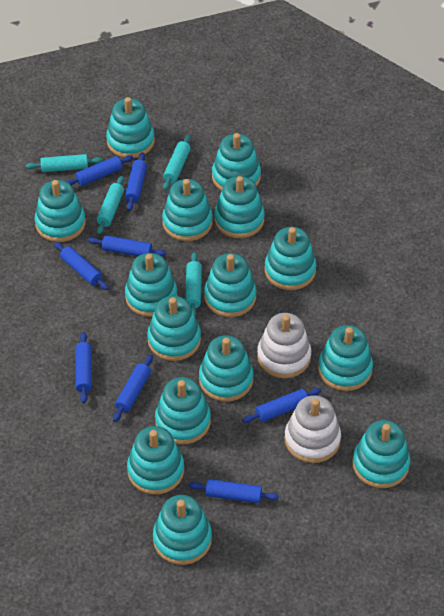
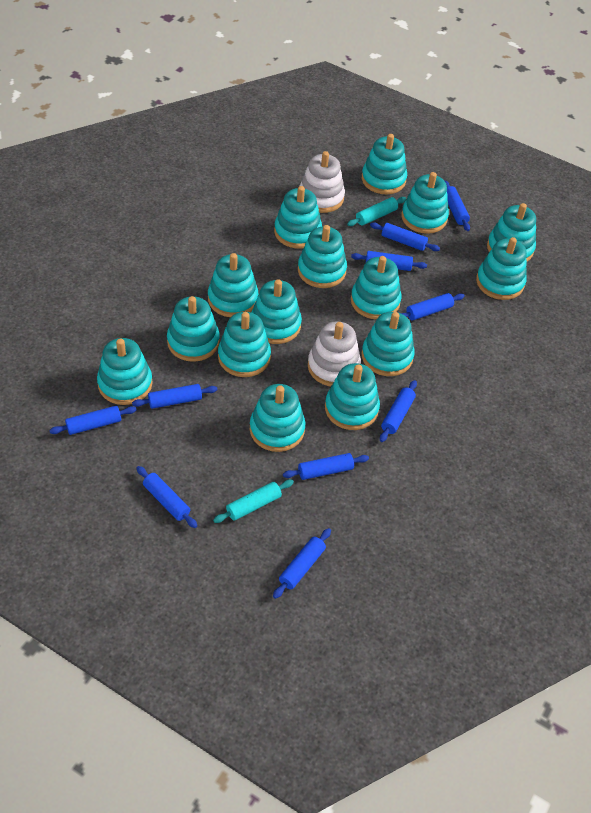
blue rolling pin: 8 -> 10
turquoise rolling pin: 4 -> 2

